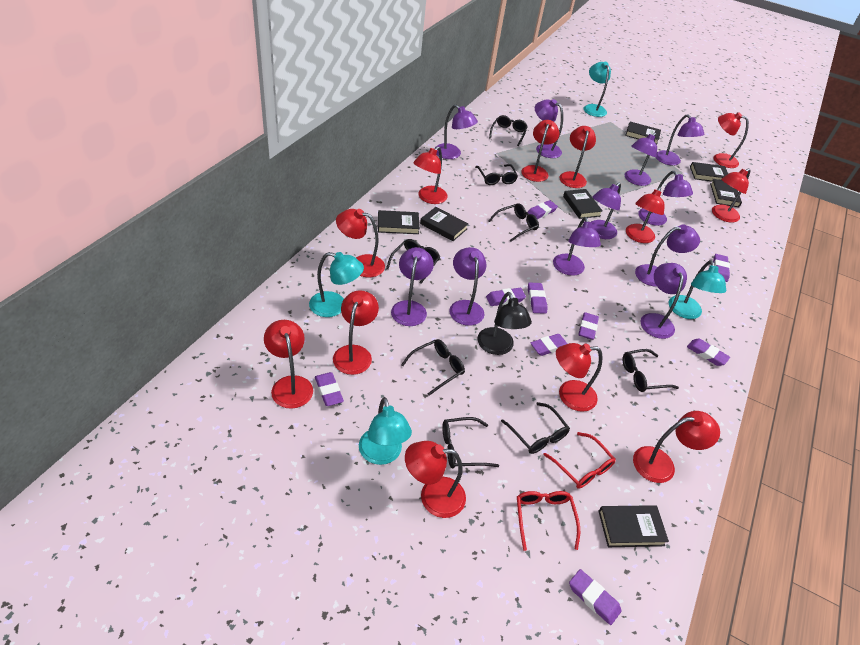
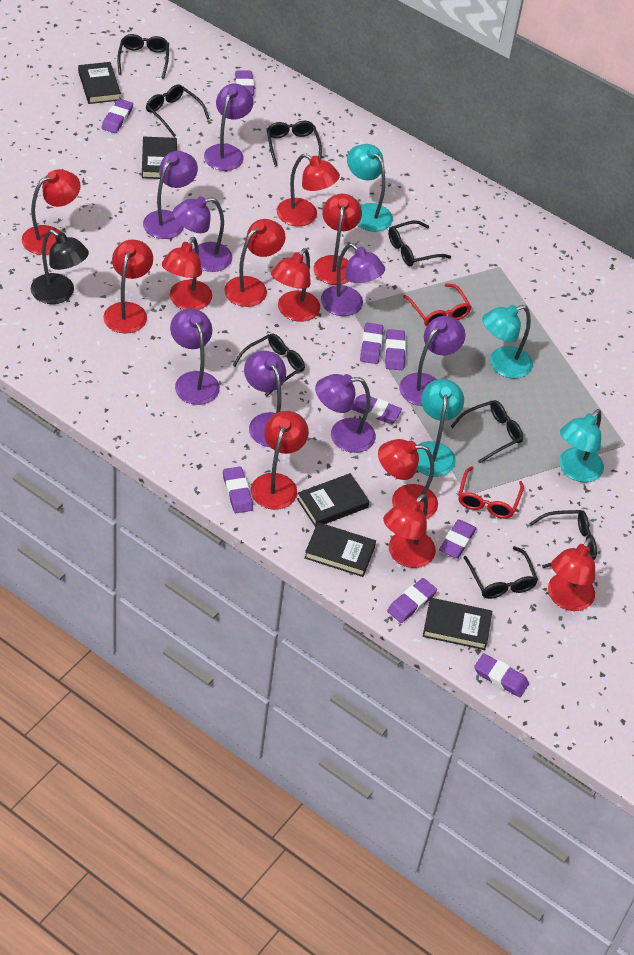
black book: 7 -> 5
purple lamp: 11 -> 8
red lamp: 12 -> 11

